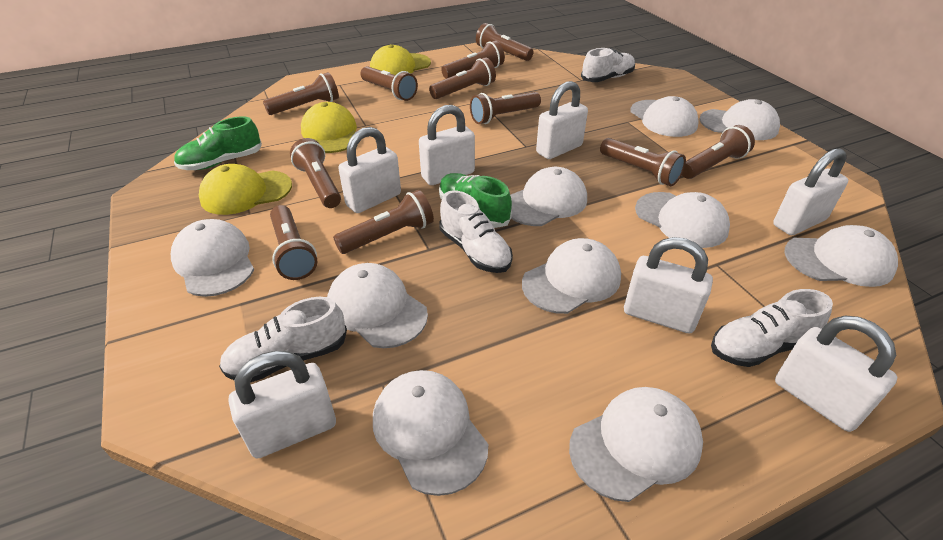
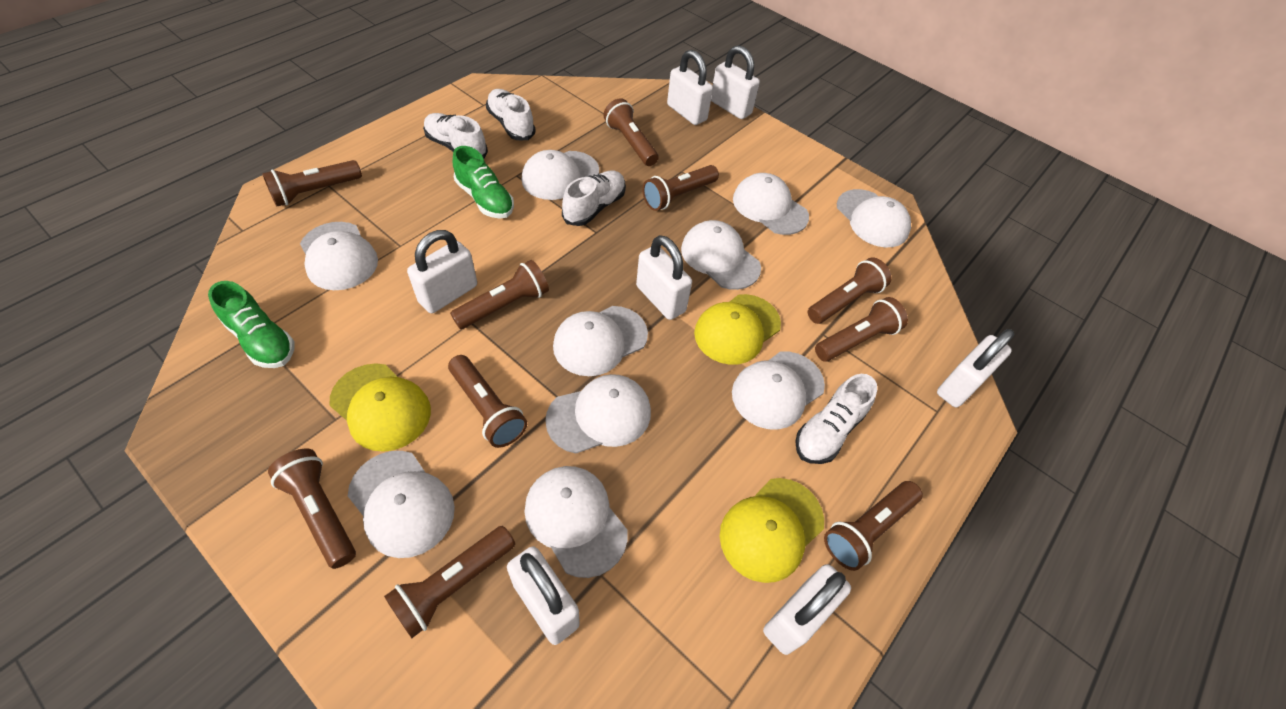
brown flashlight: 11 -> 10

